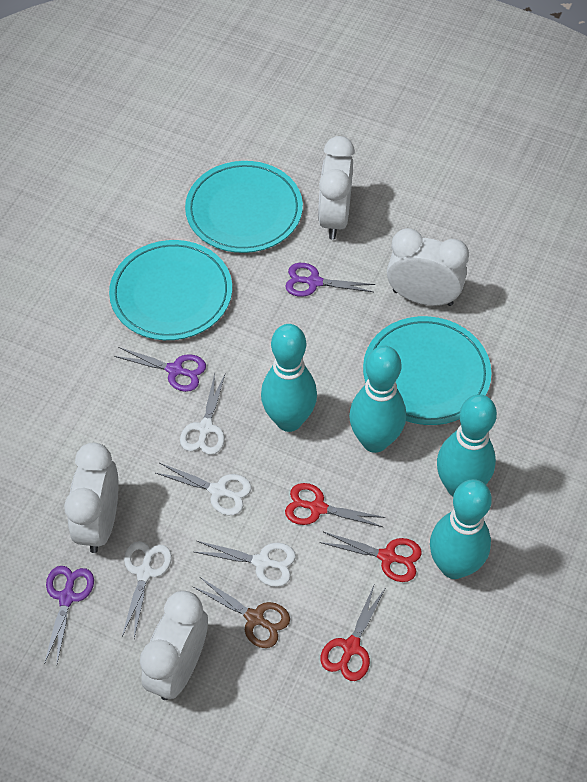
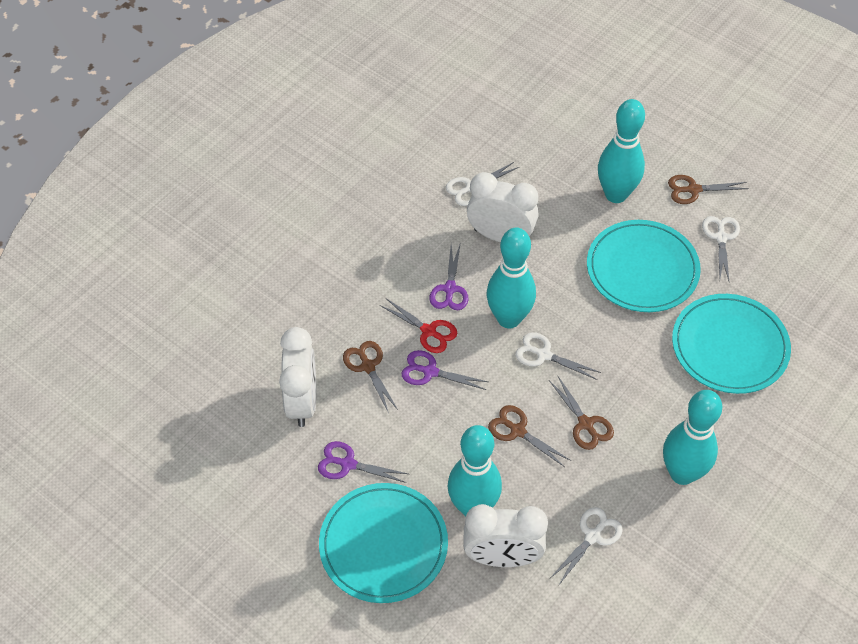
brown scissors: 1 -> 4
red scissors: 3 -> 1
white clock: 4 -> 3

